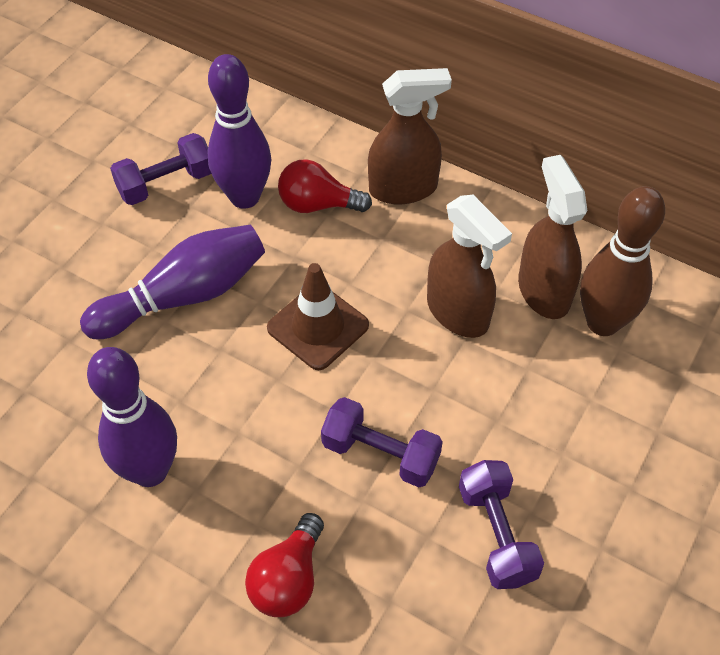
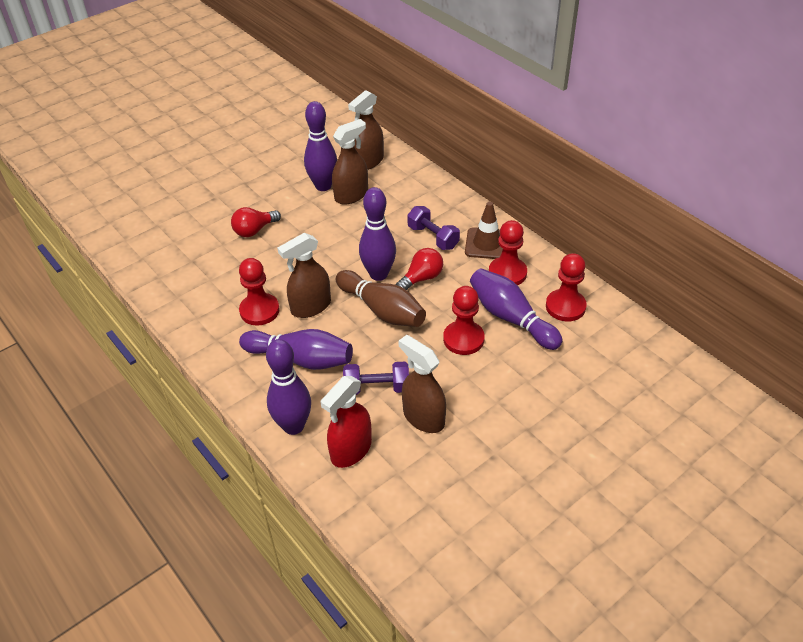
brown spray bottle: 3 -> 4
purple bowling pin: 3 -> 5
purple dumbbell: 3 -> 2
red pawn: 0 -> 4
red spray bottle: 0 -> 1

